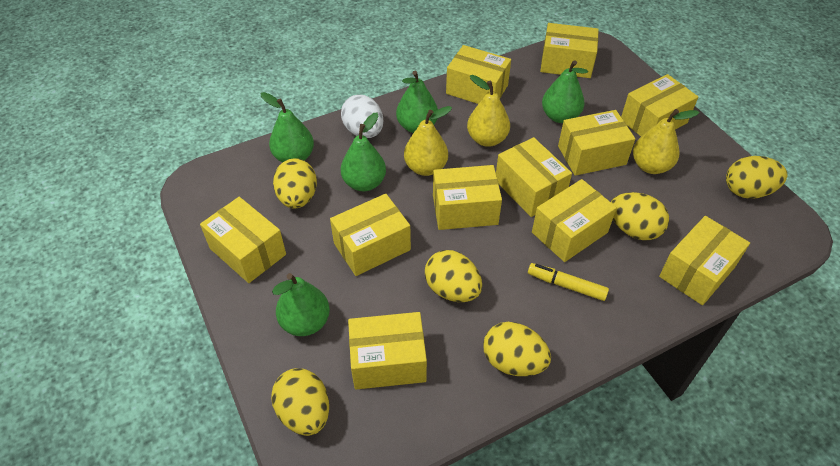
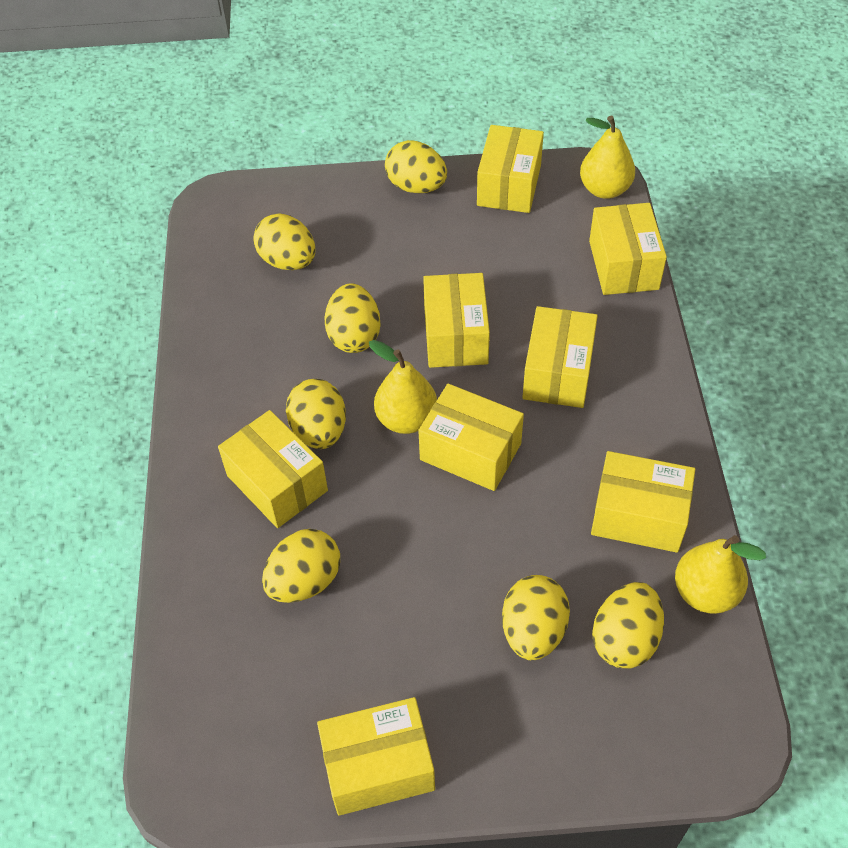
green pear: 5 -> 0
white egg: 1 -> 0
yellow box: 11 -> 8
yellow egg: 6 -> 7
yellow marker: 1 -> 0

